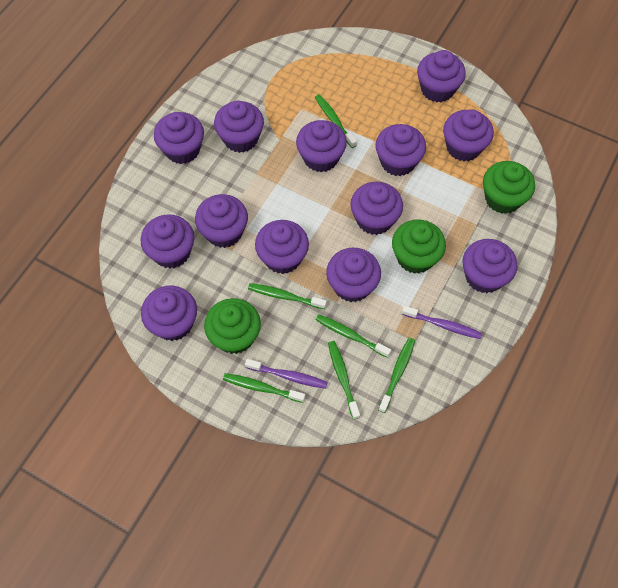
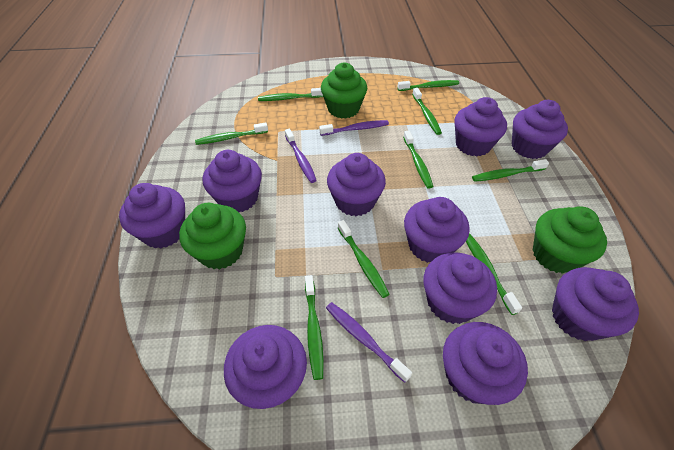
green toothbrush: 6 -> 9
purple cupcake: 13 -> 10
purple toothbrush: 2 -> 3

